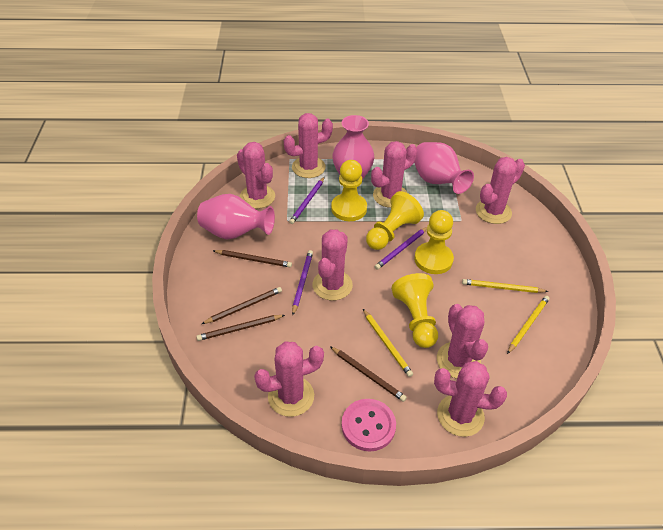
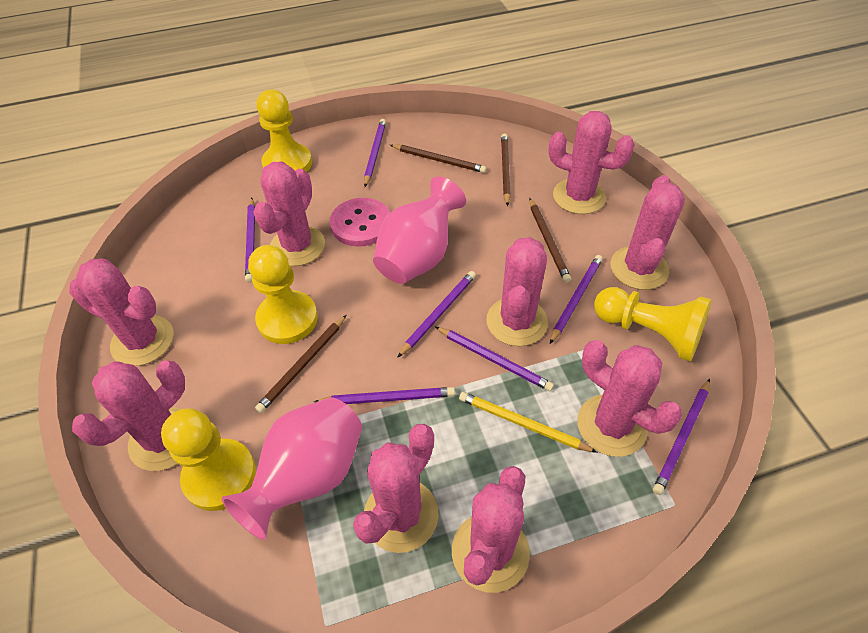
pink cactus: 8 -> 9
pink vase: 3 -> 2
purple pencil: 3 -> 7
yellow pencil: 3 -> 1

